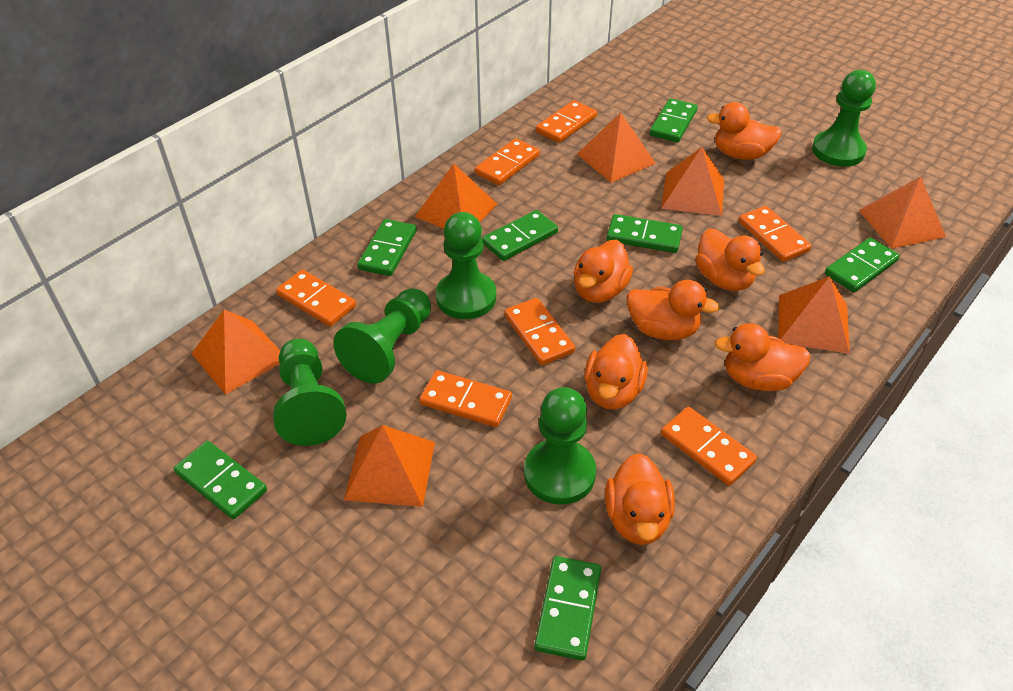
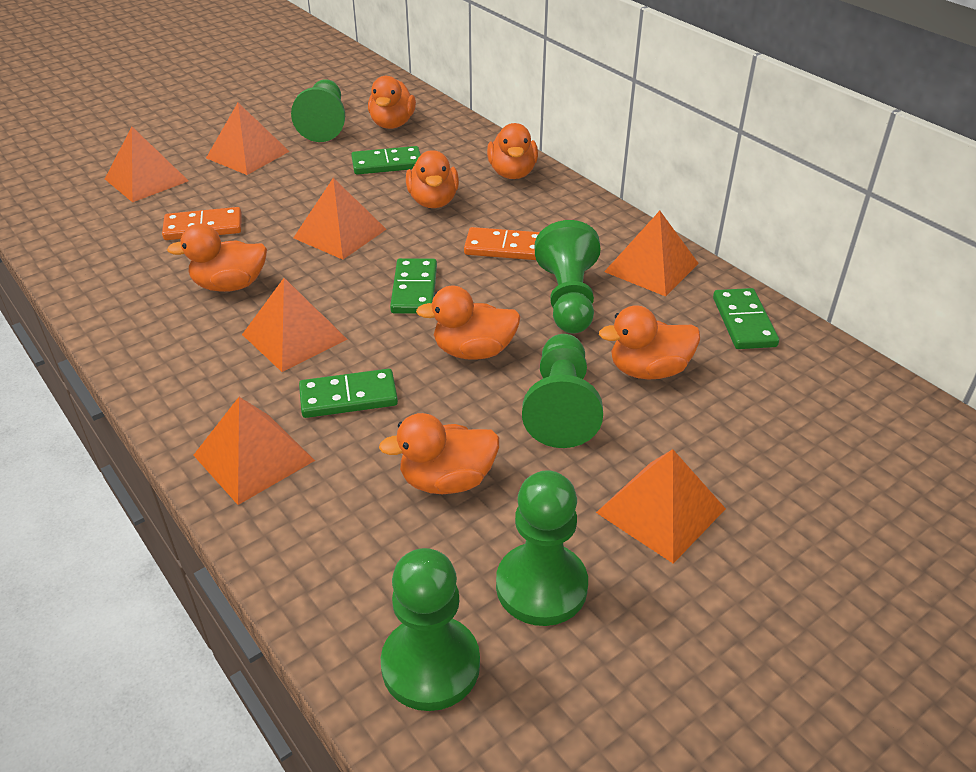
green domino: 7 -> 4
orange domino: 7 -> 2

